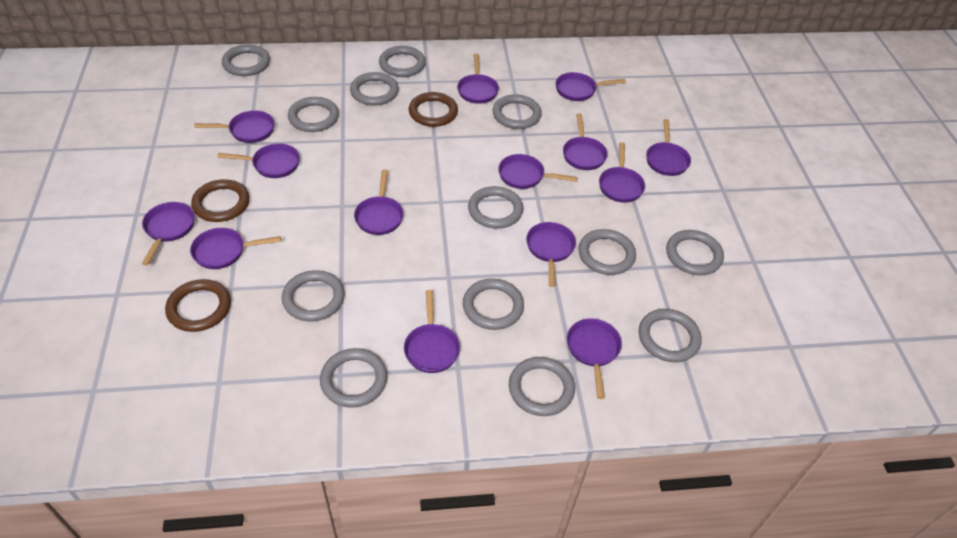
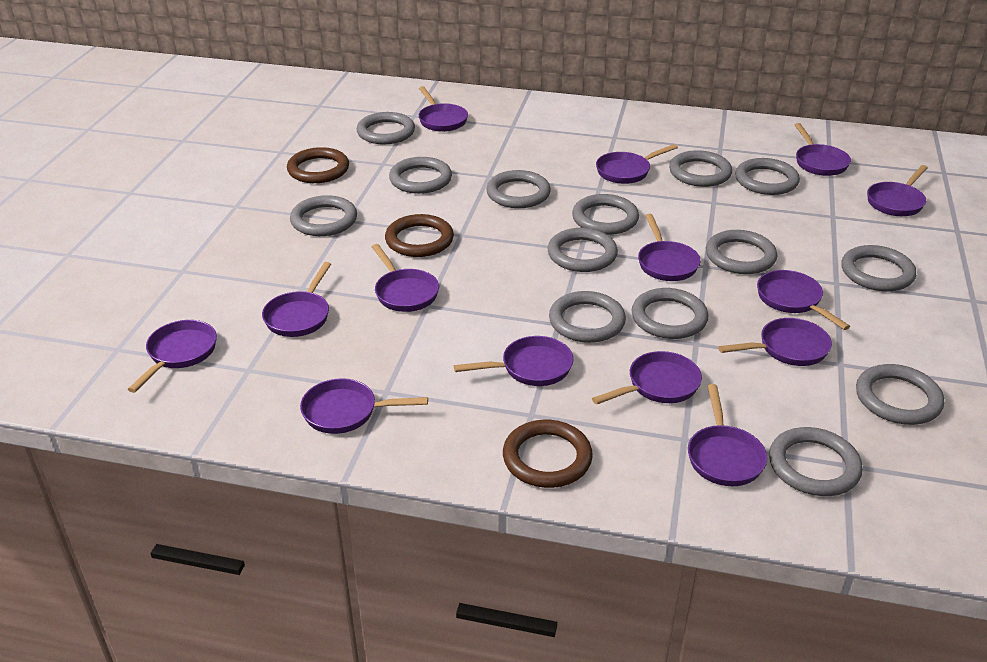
grey ring: 13 -> 14

